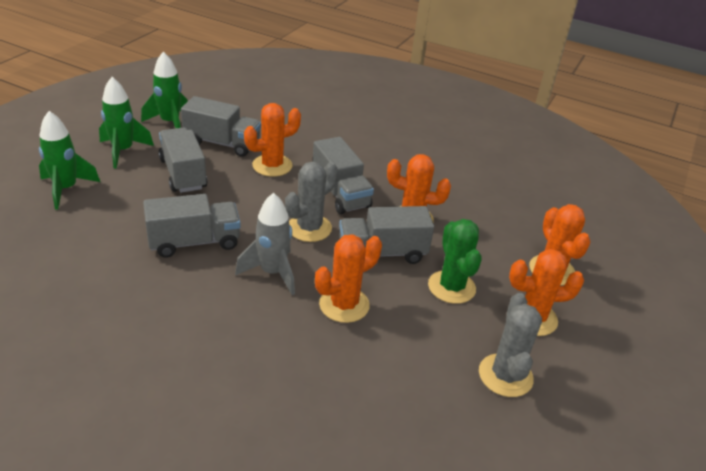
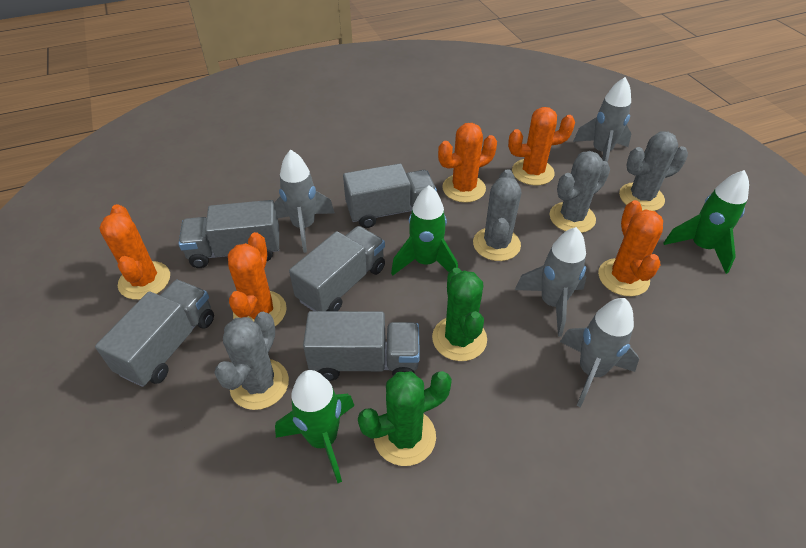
green cactus: 1 -> 2
grey cactus: 2 -> 4
grey rocket: 1 -> 4

